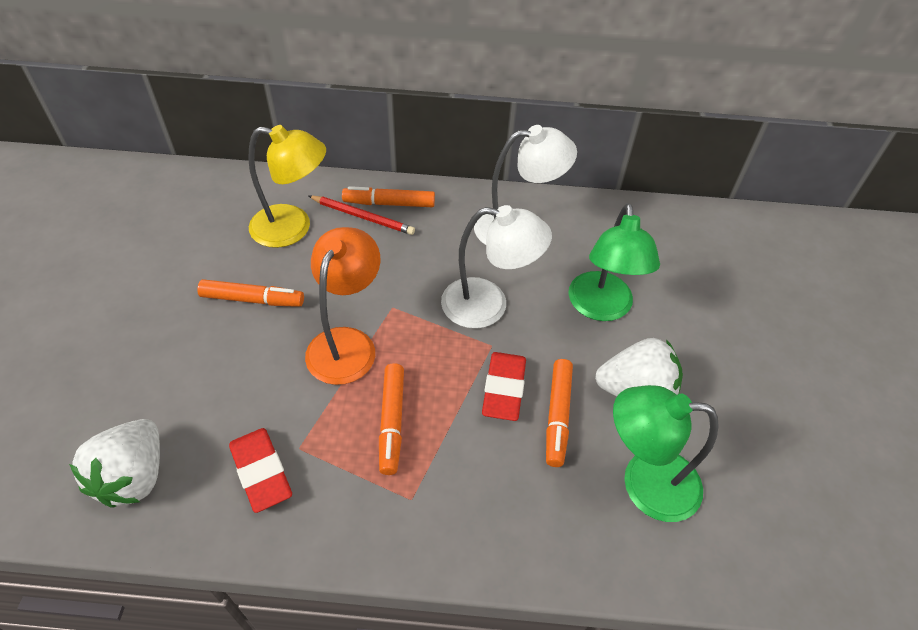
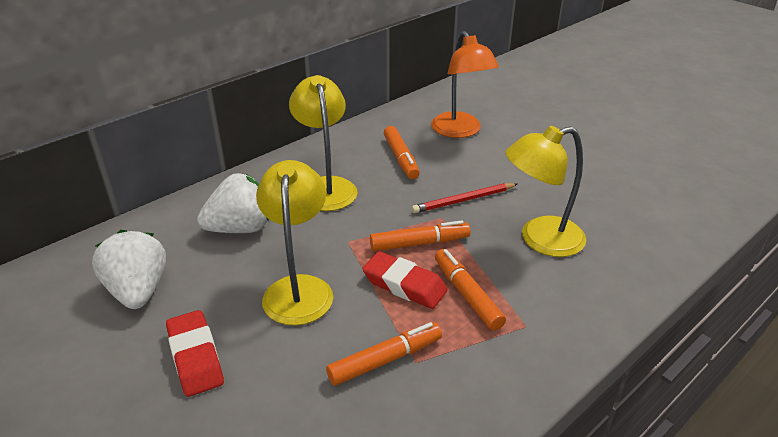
green lamp: 2 -> 0
white lamp: 2 -> 0
yellow lamp: 1 -> 3

